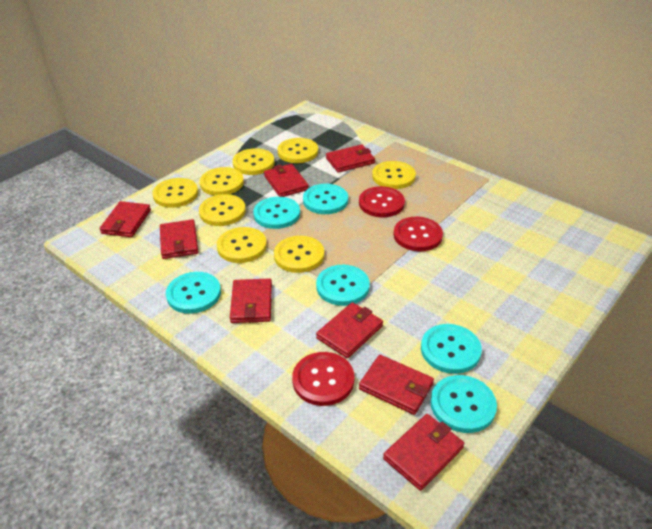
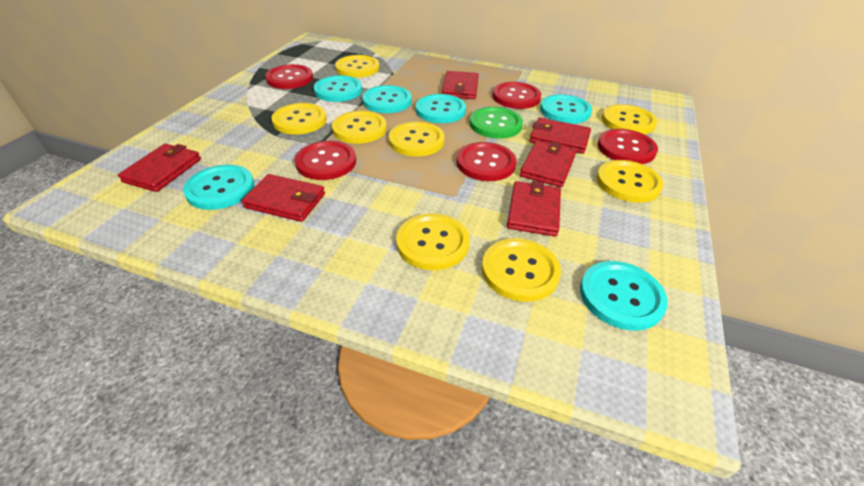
green button: 0 -> 1
red button: 3 -> 5
red wallet: 8 -> 6

